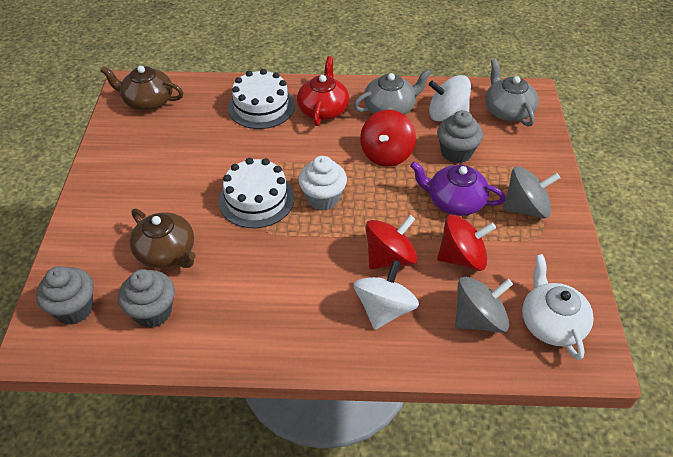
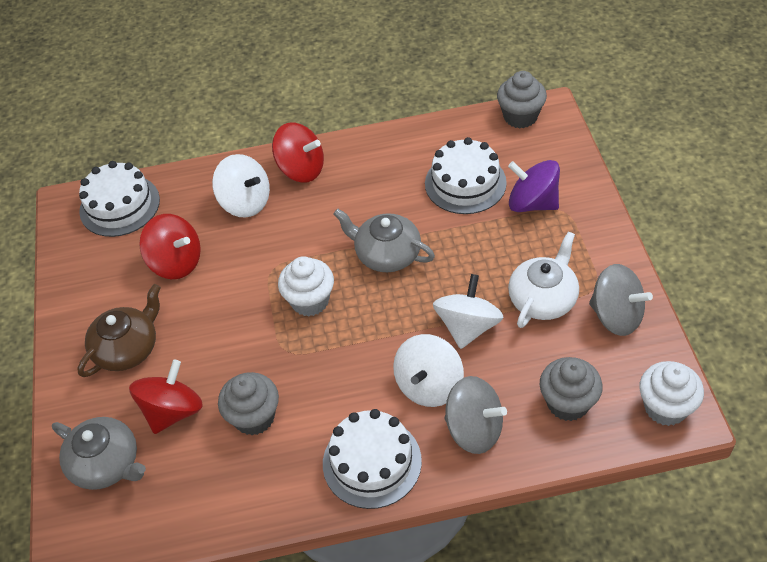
brown teapot: 2 -> 1
purple spinning top: 0 -> 1
purple teapot: 1 -> 0
red teapot: 1 -> 0
white cake: 2 -> 3
white cupcake: 1 -> 2
white spinning top: 2 -> 3

